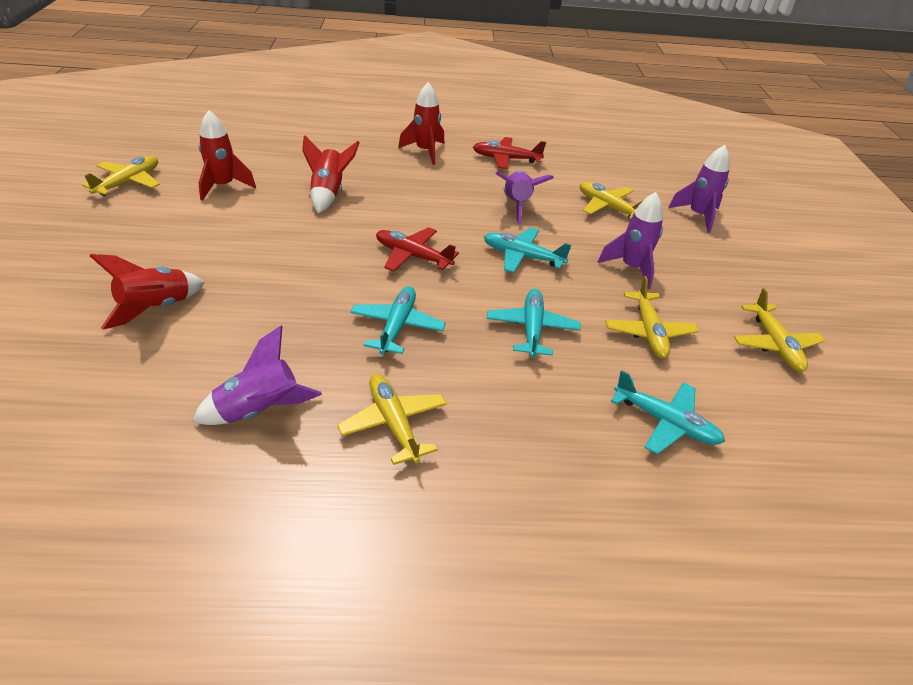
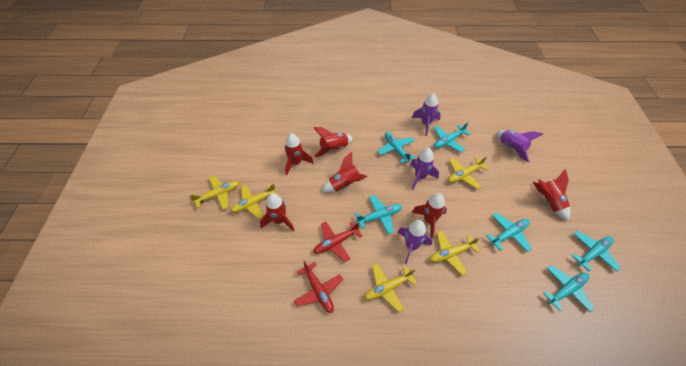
red rocket: 4 -> 6
turquoise plane: 4 -> 6

